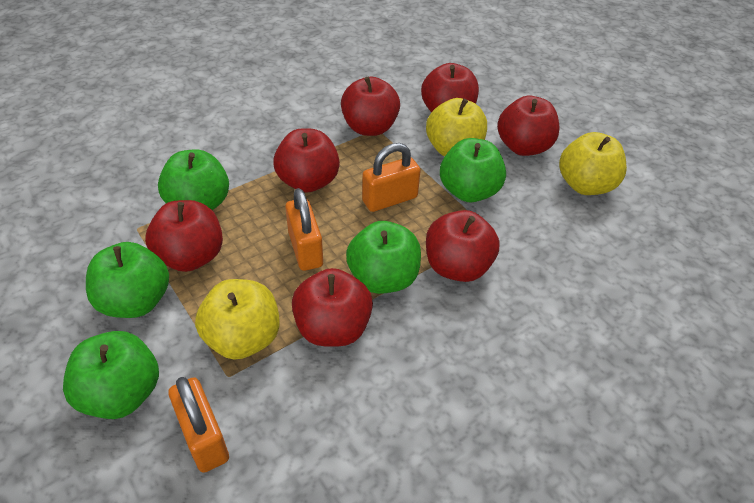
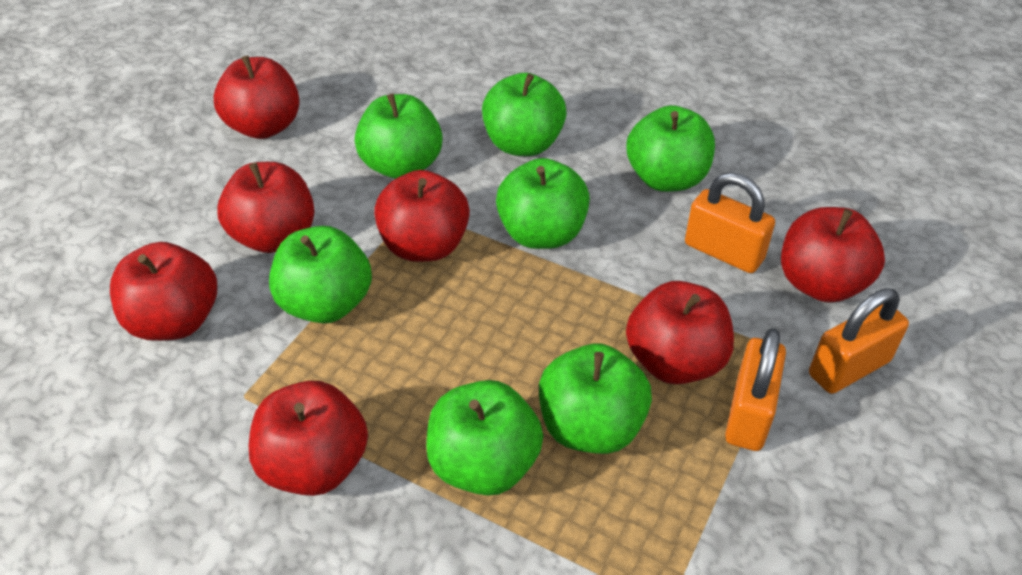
green apple: 5 -> 7
yellow apple: 3 -> 0

